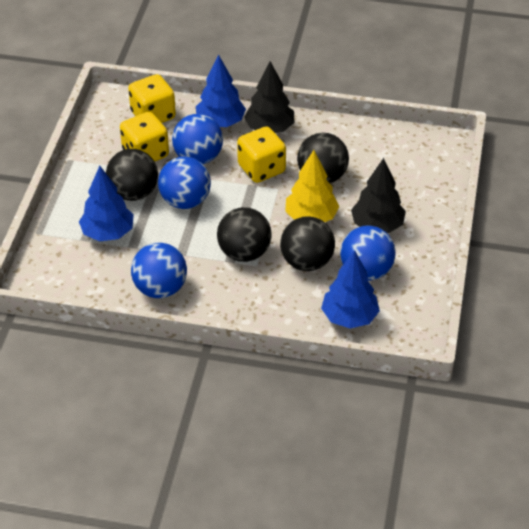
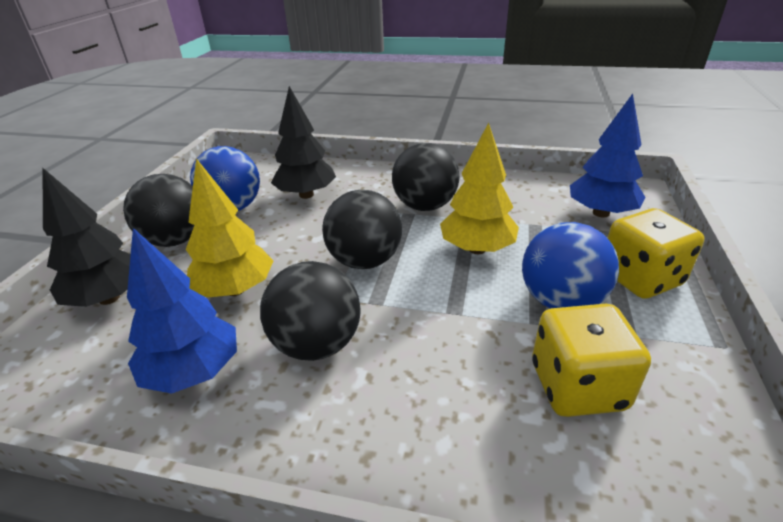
blue ball: 4 -> 2
blue tree: 3 -> 2
yellow dice: 3 -> 2
yellow tree: 1 -> 2

